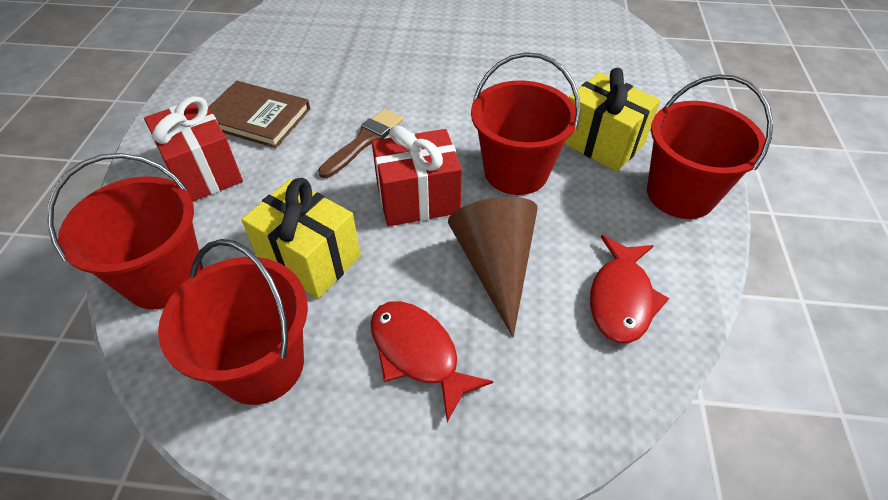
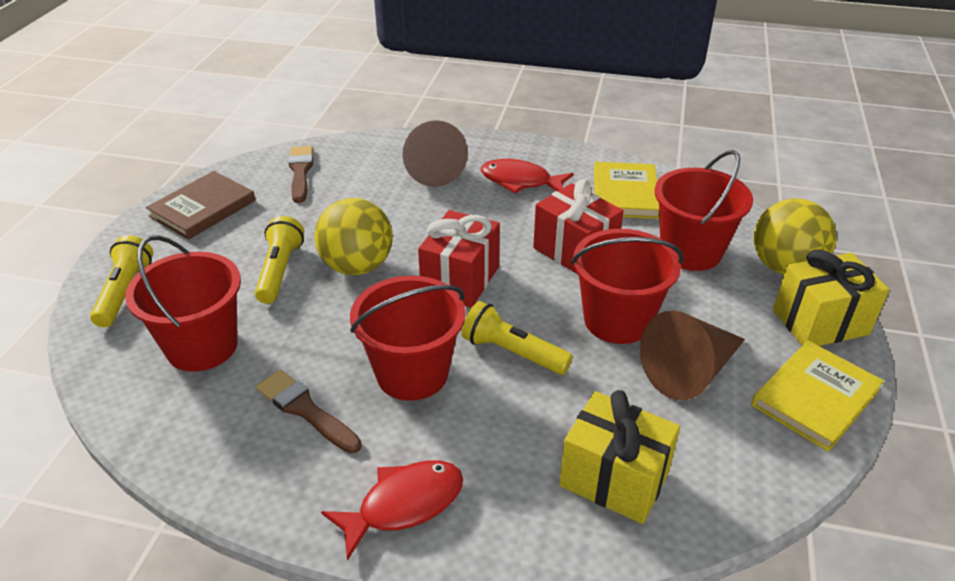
brown brush: 1 -> 2
brown cone: 1 -> 2
yellow ball: 0 -> 2
yellow book: 0 -> 2
yellow flashlight: 0 -> 3

